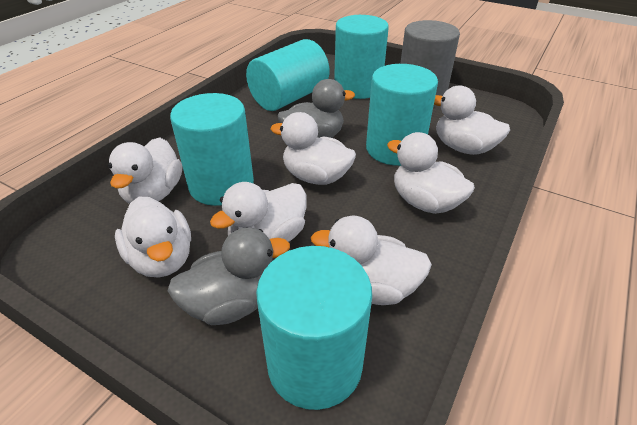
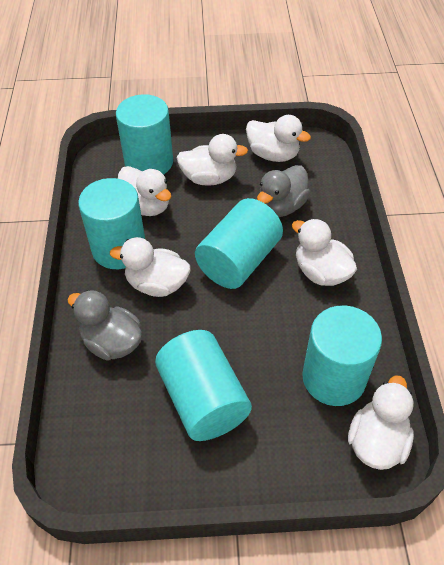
grey cylinder: 1 -> 0
white duck: 7 -> 6

